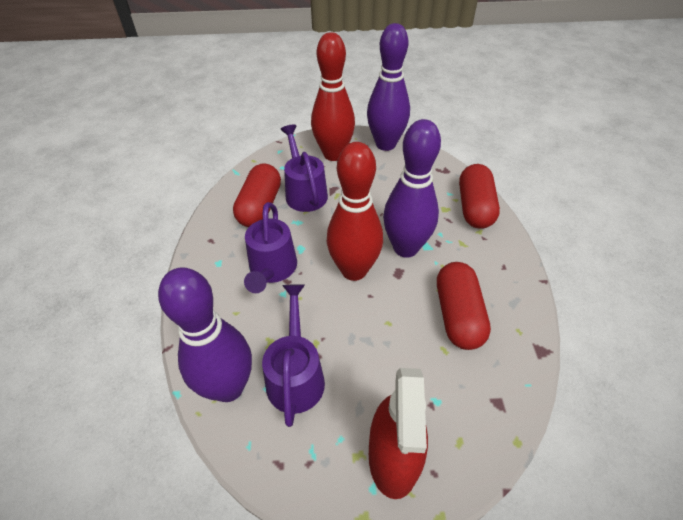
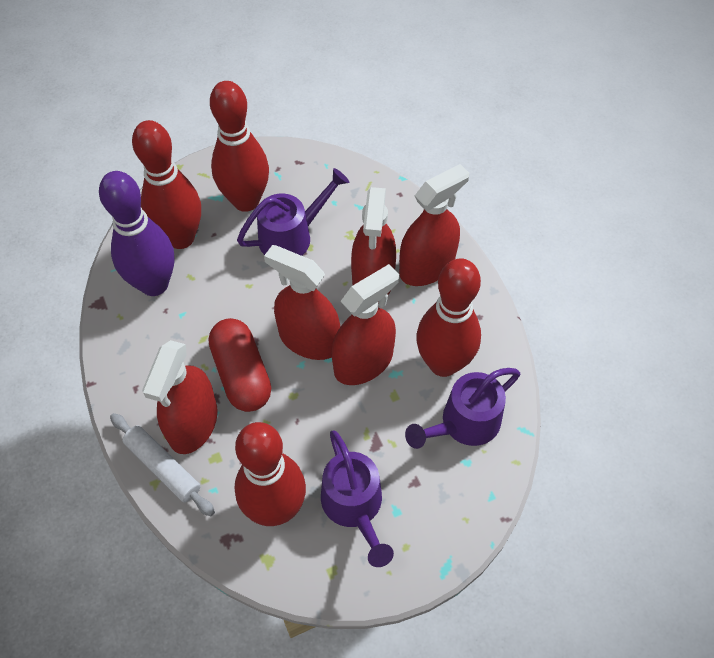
purple bowling pin: 3 -> 1
red bowling pin: 2 -> 4
red capsule: 3 -> 1
red spray bottle: 1 -> 5
white rolling pin: 0 -> 1

